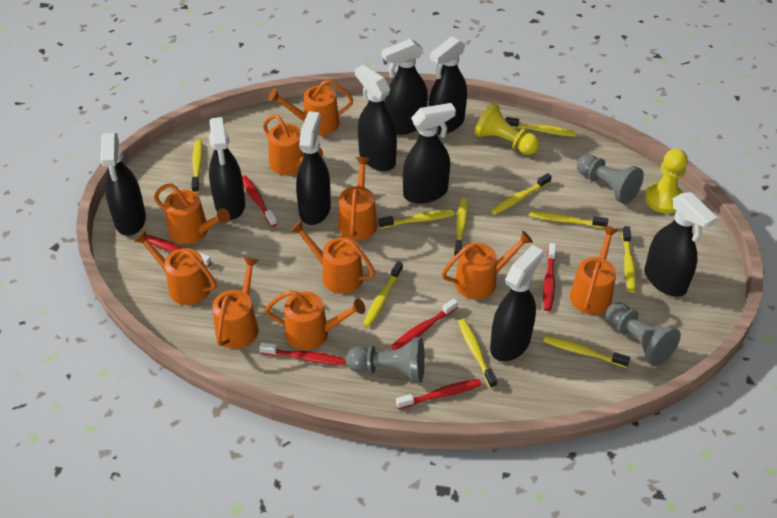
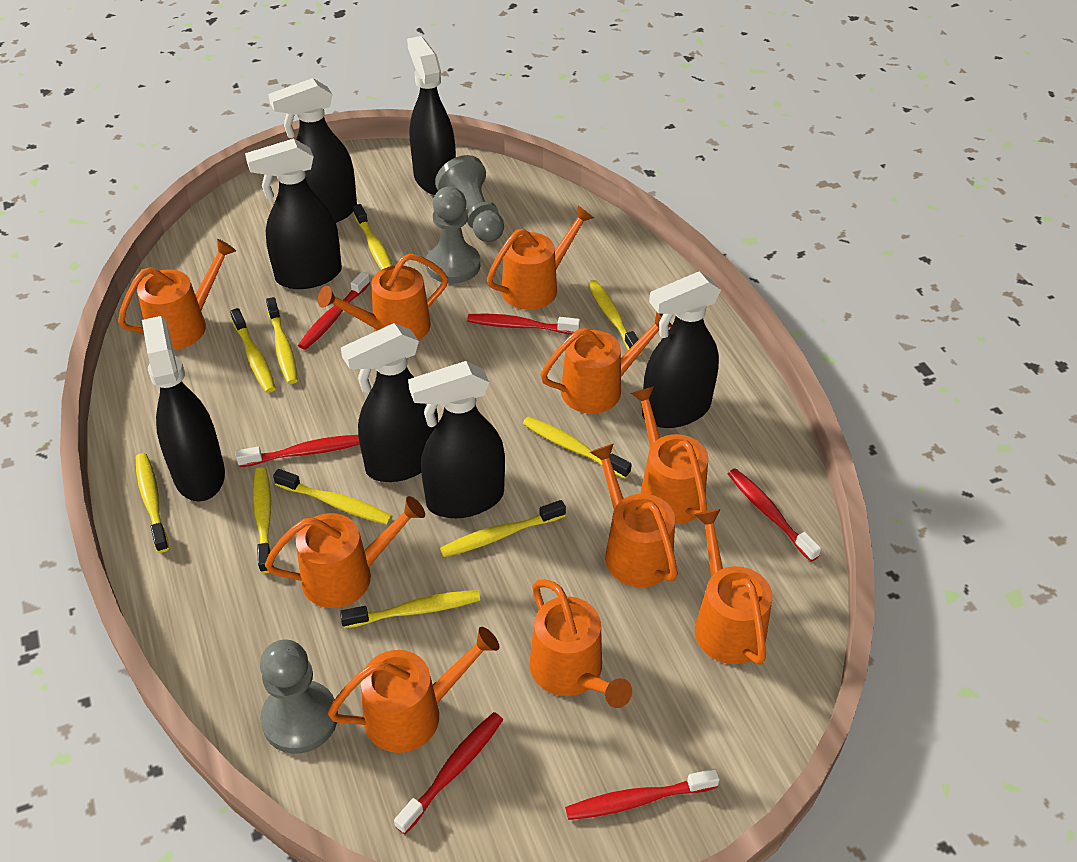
black spray bottle: 9 -> 7
yellow pawn: 2 -> 0

